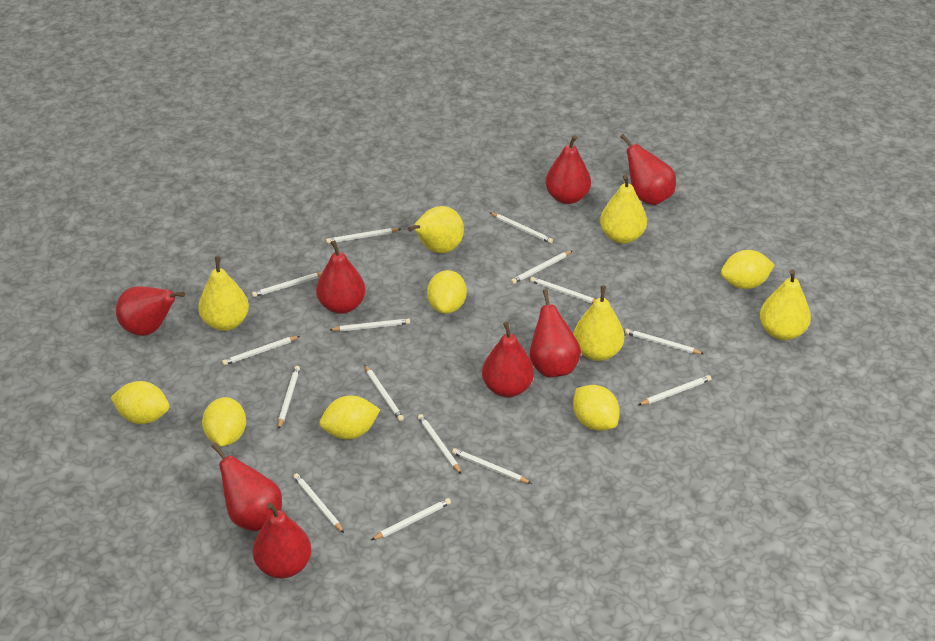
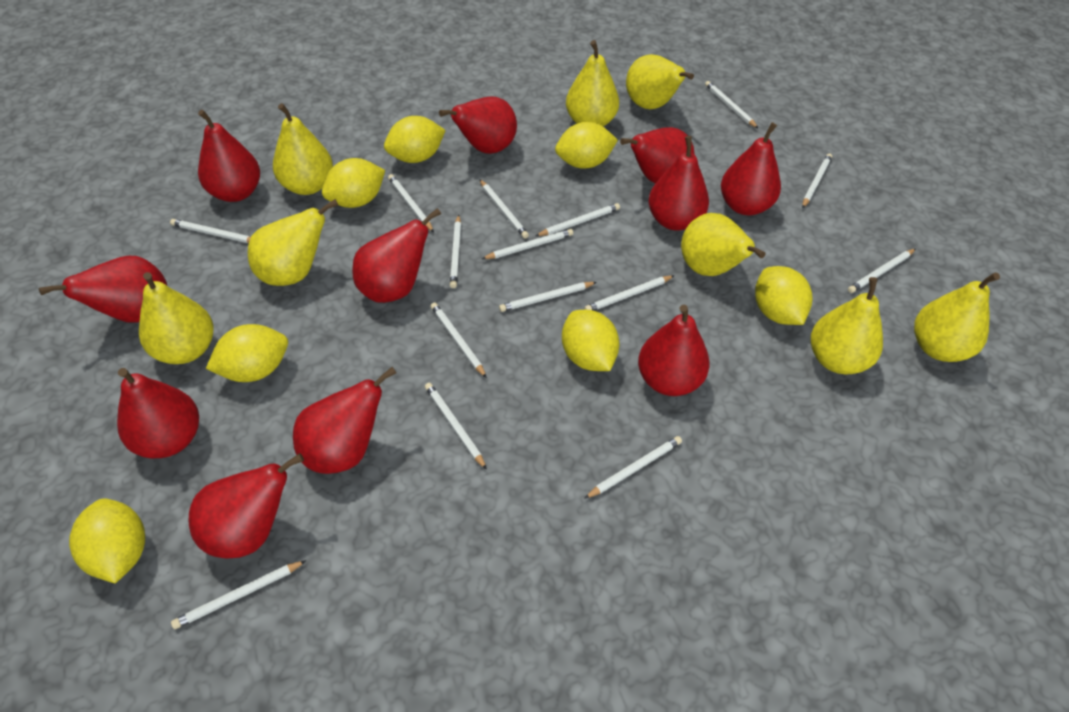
red pear: 8 -> 11
yellow lemon: 6 -> 7
yellow pear: 5 -> 8

